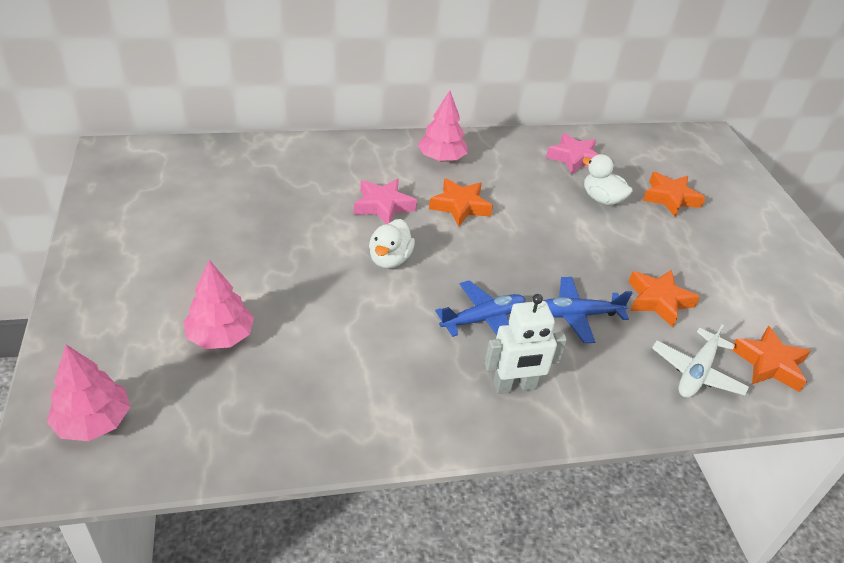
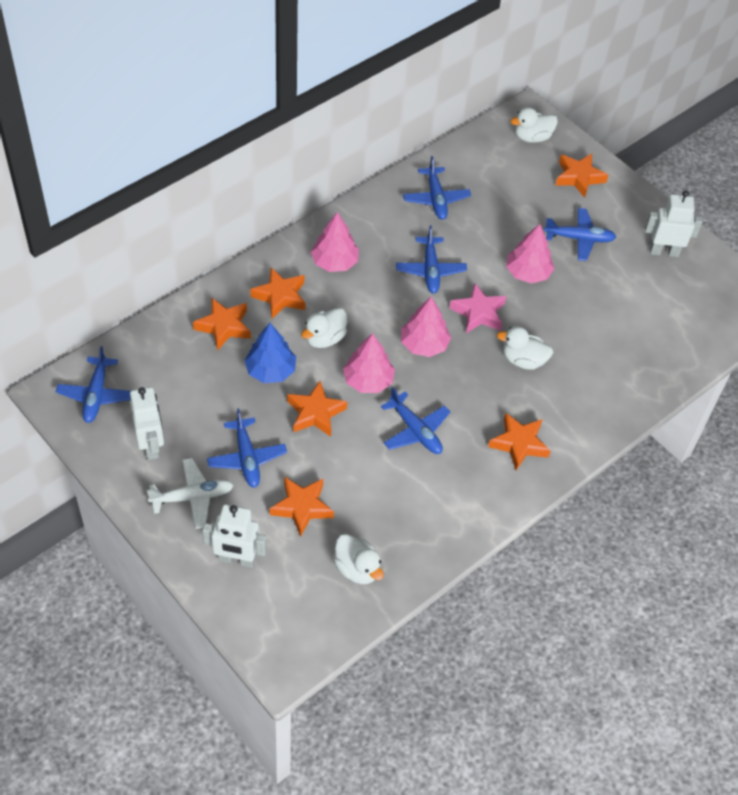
blue plane: 2 -> 6
blue tree: 0 -> 1
orange star: 4 -> 6
pink star: 2 -> 1
pink tree: 3 -> 4
white duck: 2 -> 4
white robot: 1 -> 3

